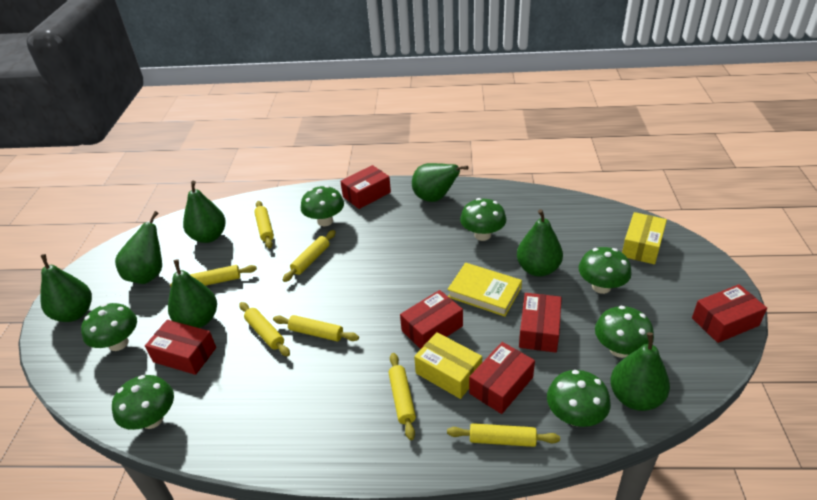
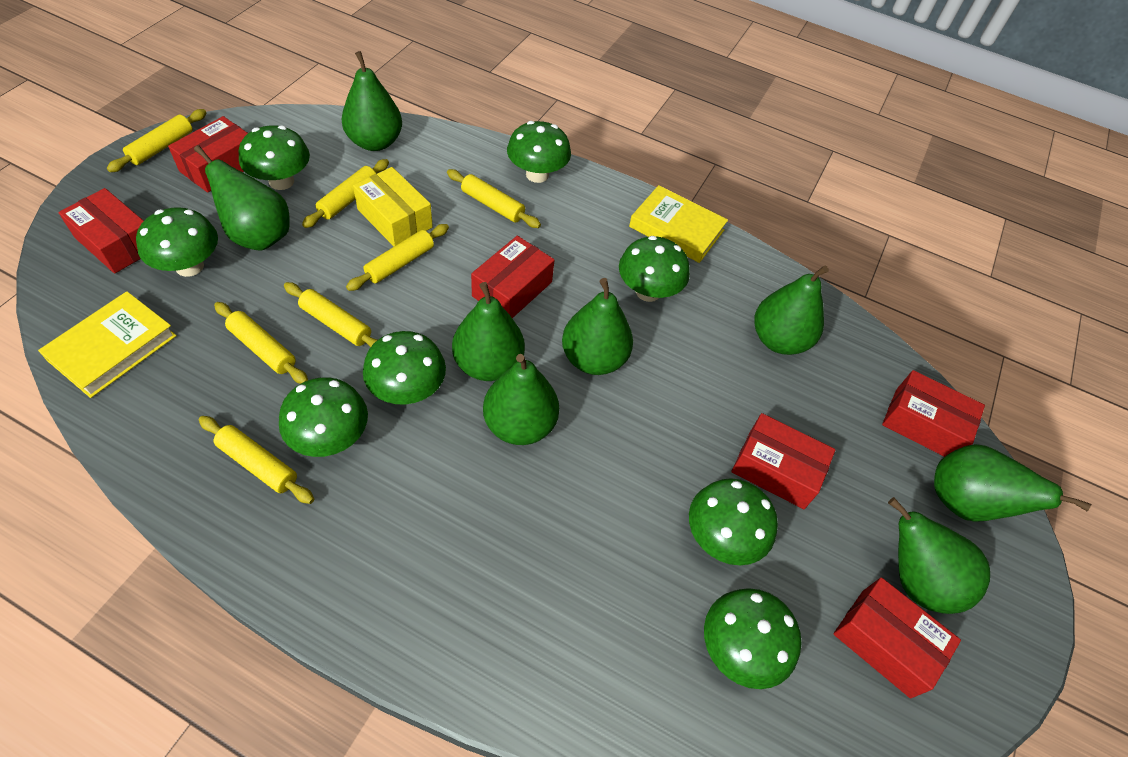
green mushroom: 7 -> 8
green pear: 7 -> 8
yellow book: 1 -> 2
yellow box: 2 -> 1

